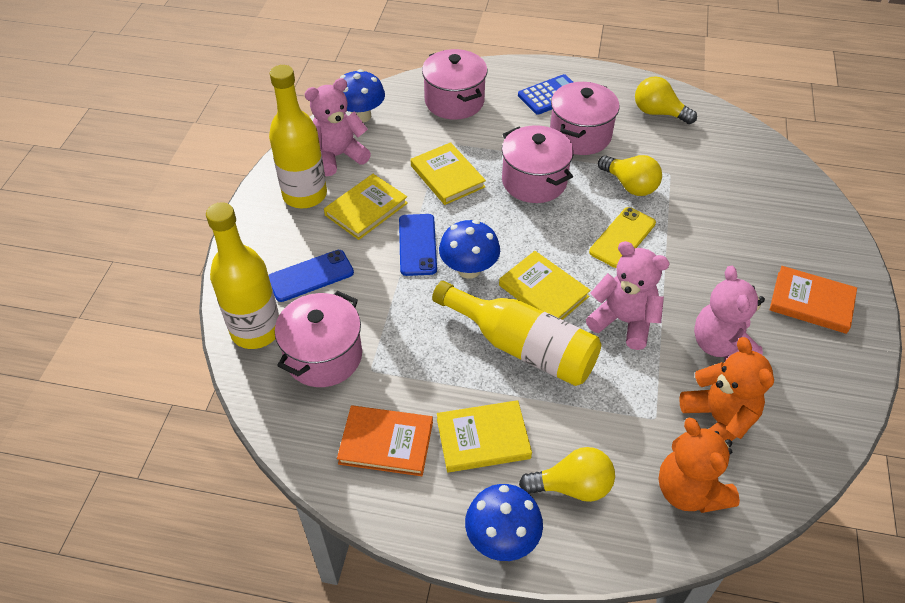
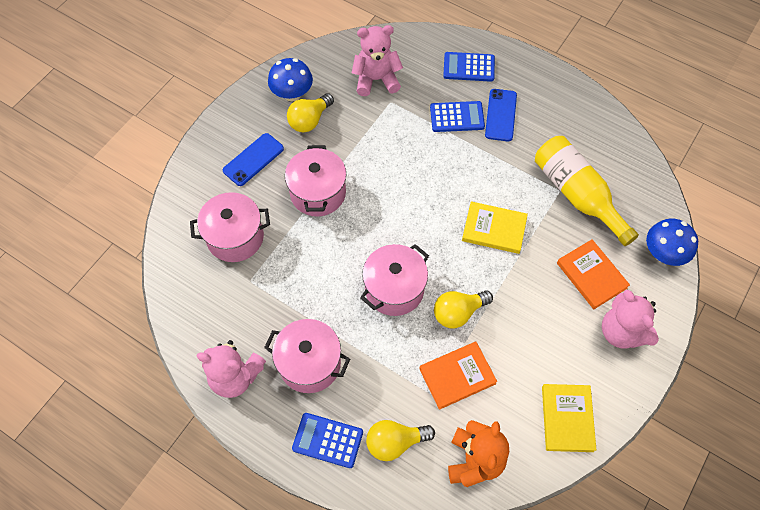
blue calculator: 1 -> 3
blue mushroom: 3 -> 2
orange teddy bear: 2 -> 1
yellow book: 4 -> 2
yellow bottle: 3 -> 1
yellow phone: 1 -> 0

